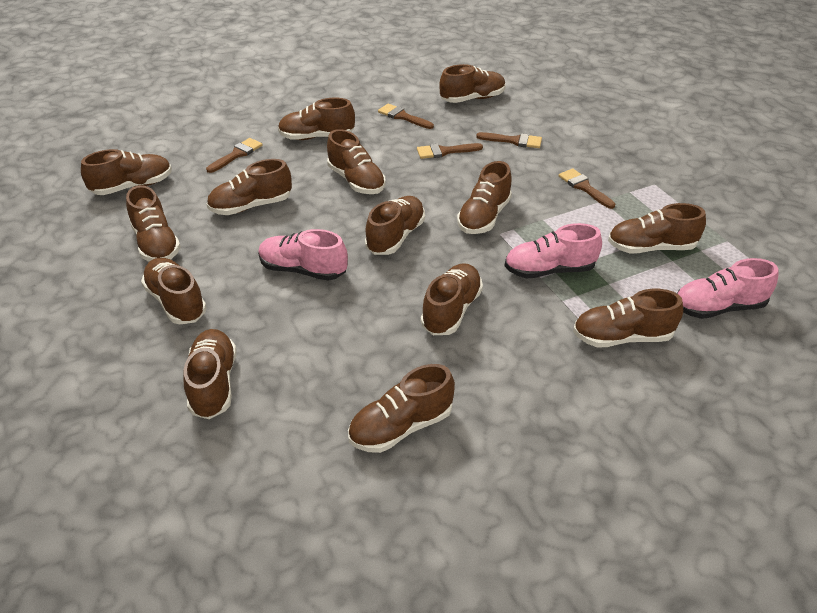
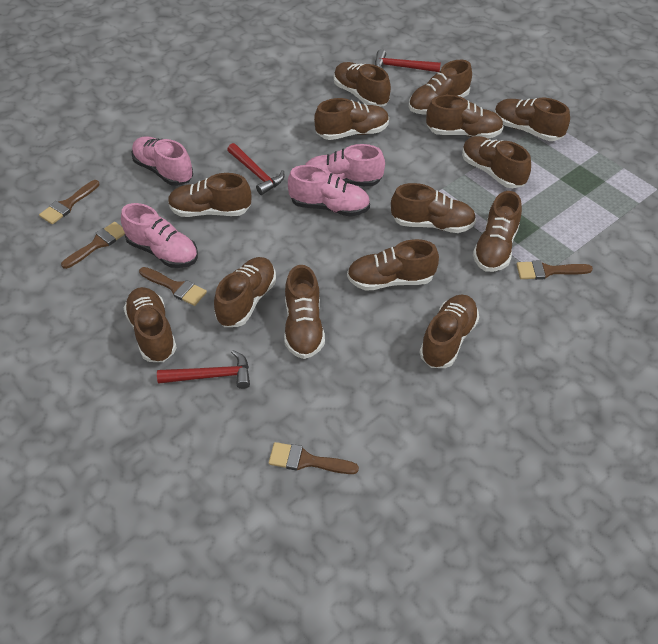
pink shoe: 3 -> 4
red hammer: 0 -> 3

